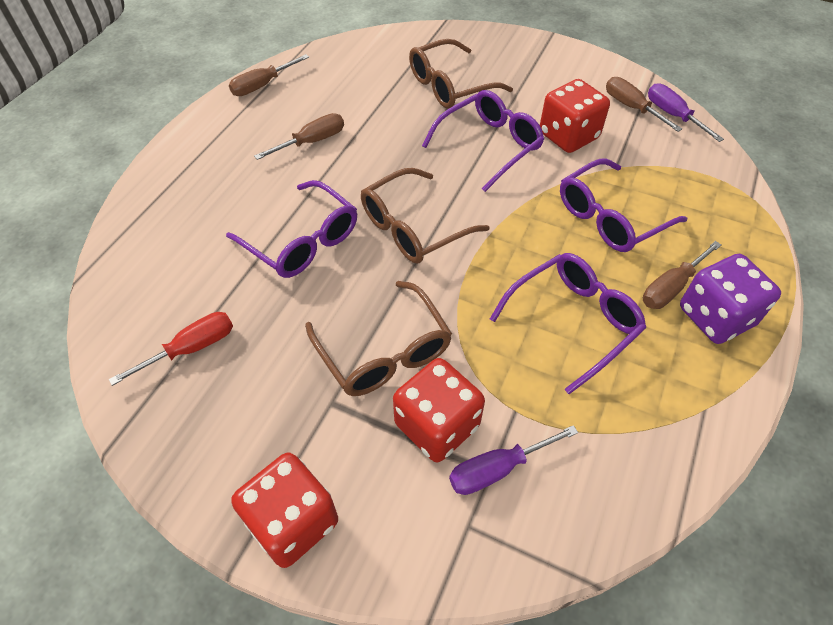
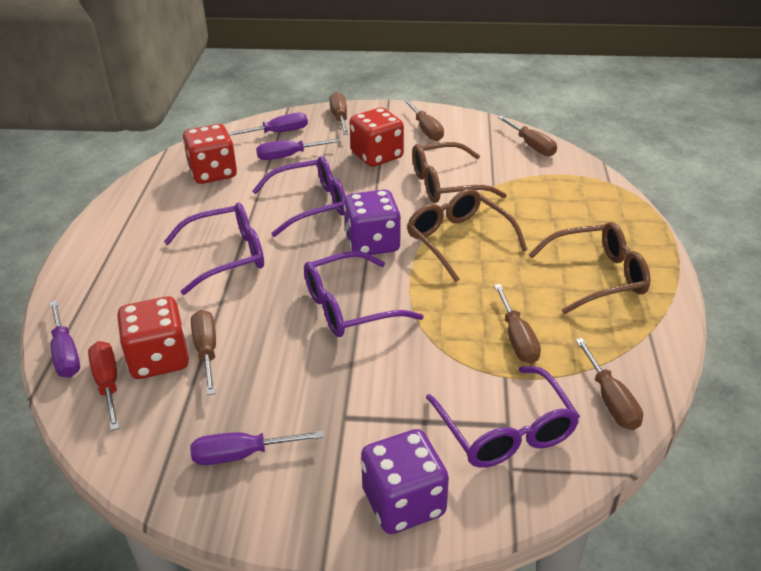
brown screwdriver: 4 -> 6
purple dice: 1 -> 2
purple screwdriver: 2 -> 4

